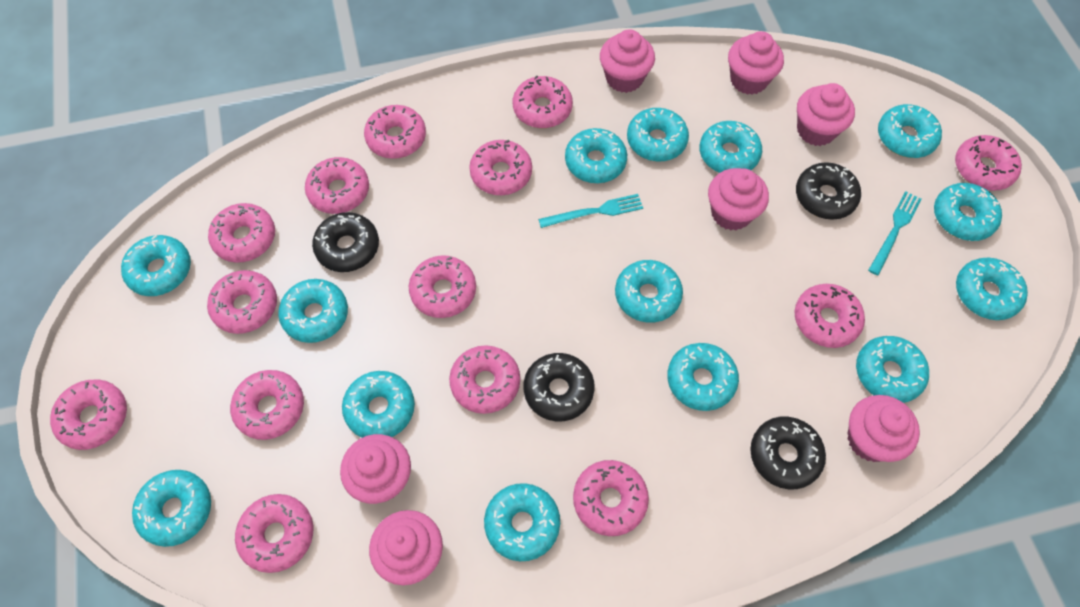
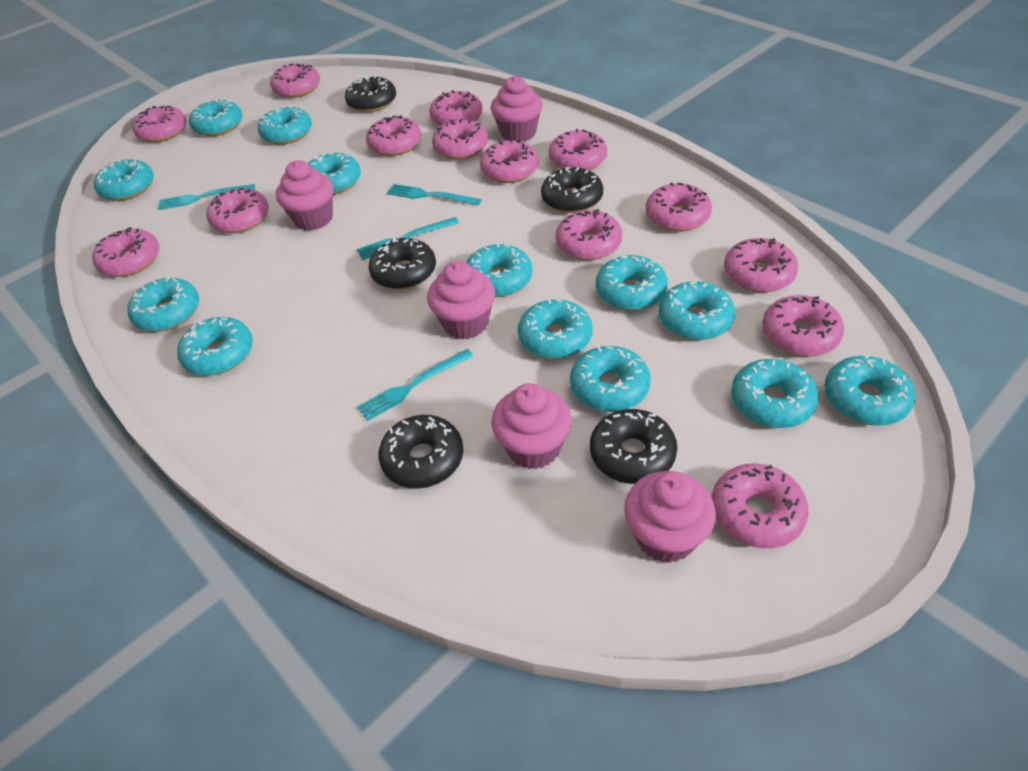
black donut: 4 -> 5
pink cupcake: 7 -> 5
turquoise donut: 14 -> 13
turquoise fork: 2 -> 4

